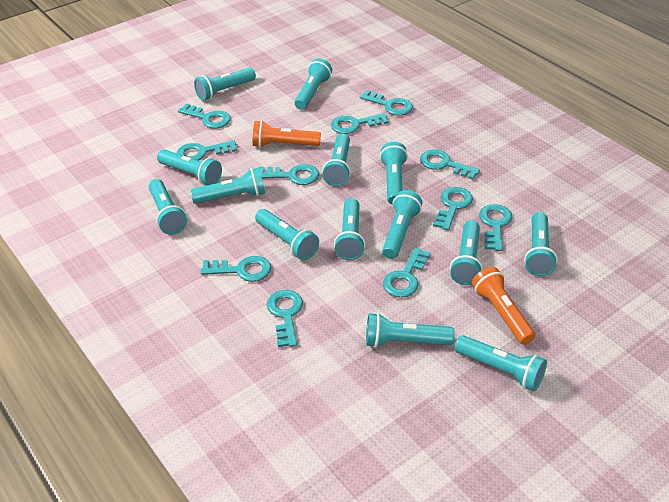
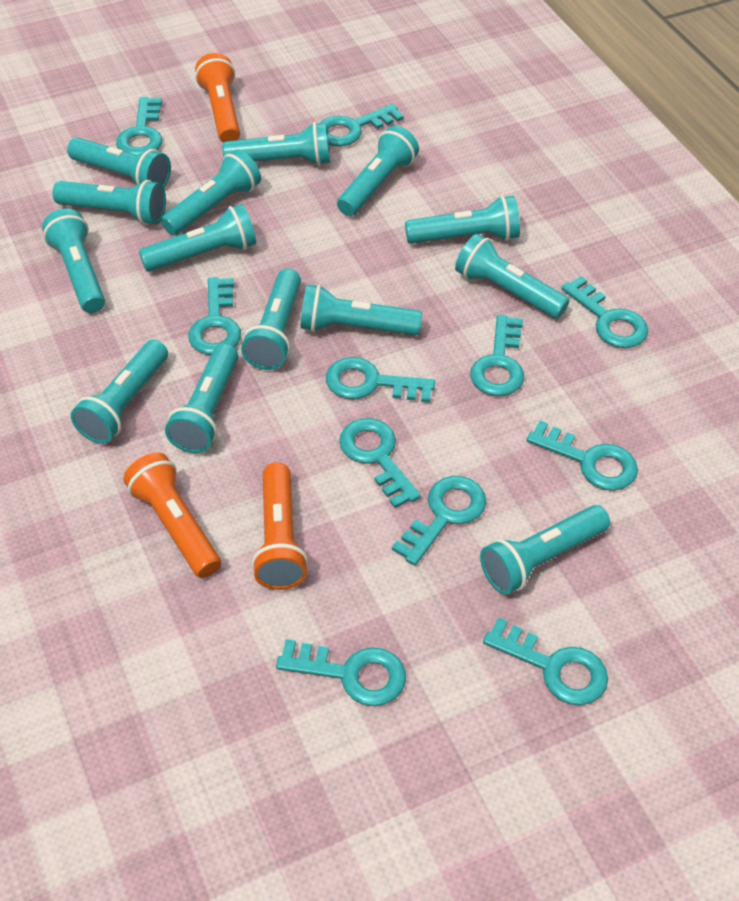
orange flashlight: 2 -> 3

